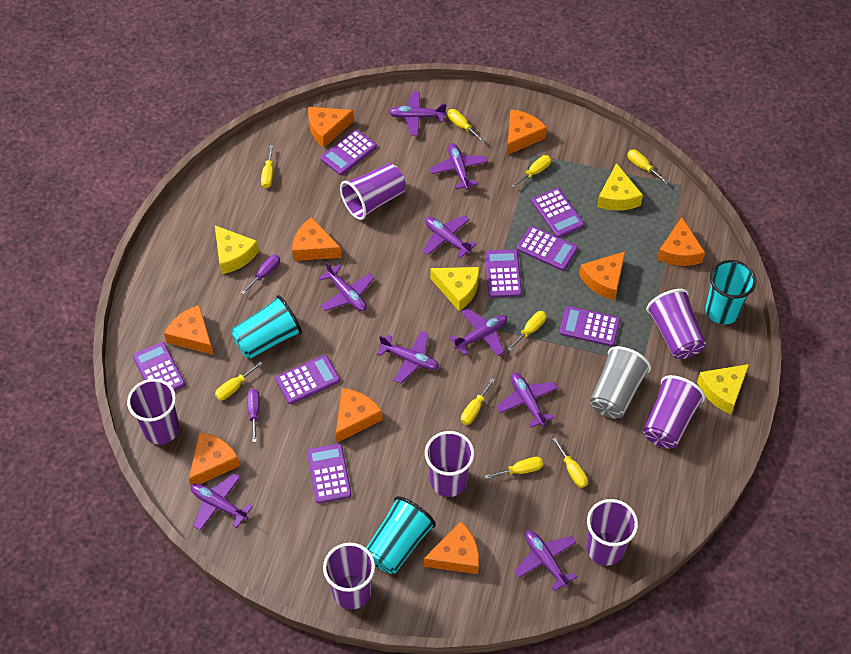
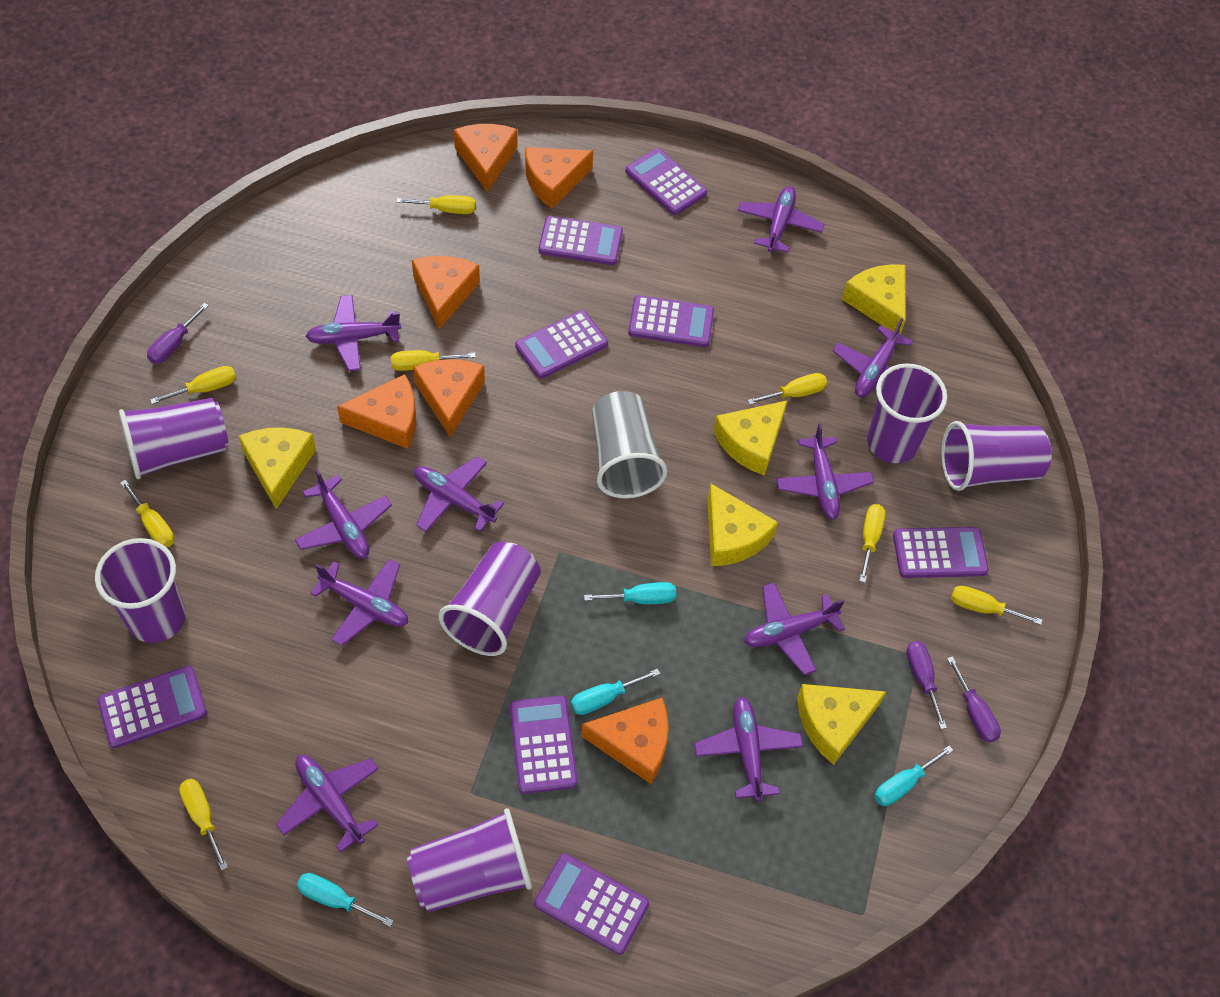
orange cheese: 9 -> 6
purple cup: 7 -> 6
purple plane: 9 -> 10
purple screwdriver: 2 -> 3
turquoise cup: 3 -> 0
turquoise screwdriver: 0 -> 4
yellow cheese: 4 -> 5
yellow screwdriver: 9 -> 8

